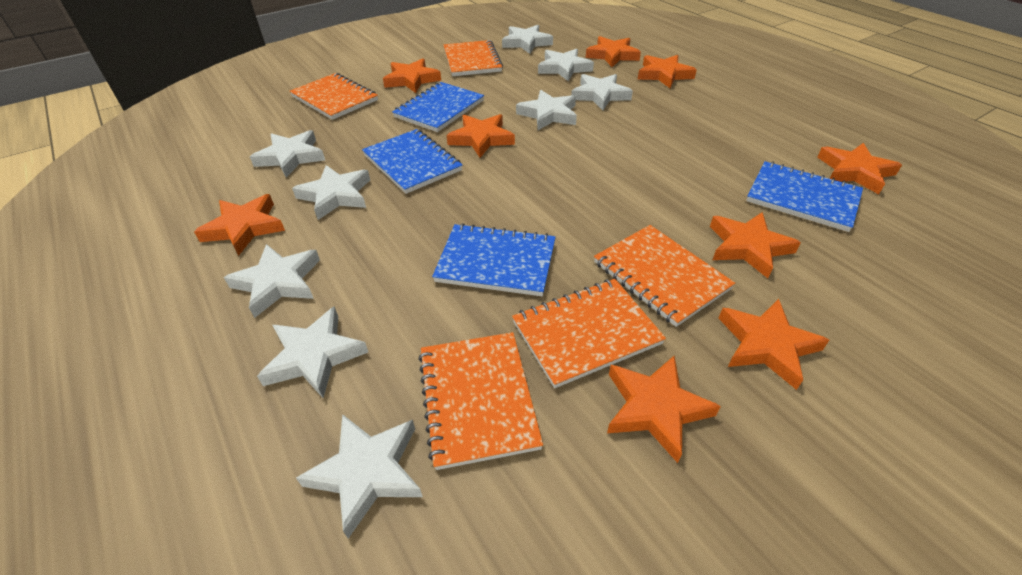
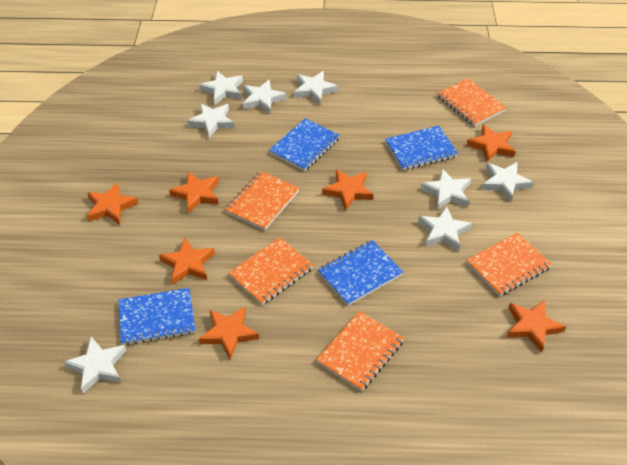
orange star: 9 -> 7
white star: 9 -> 8

